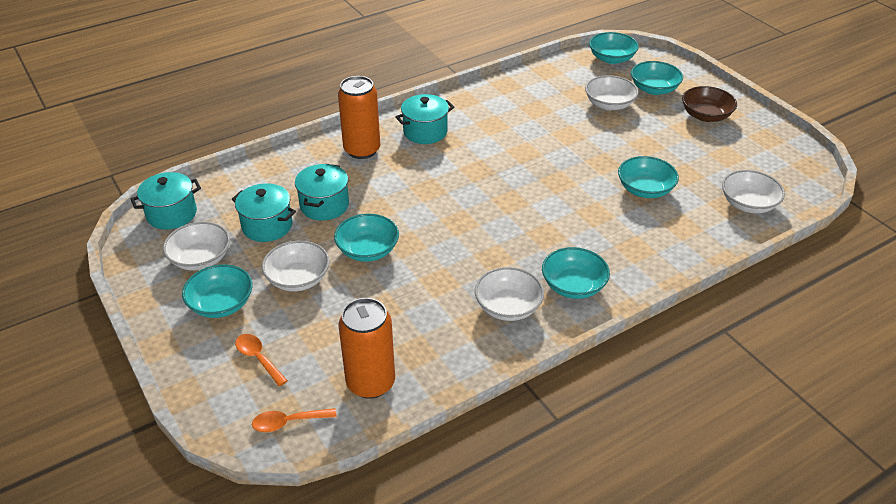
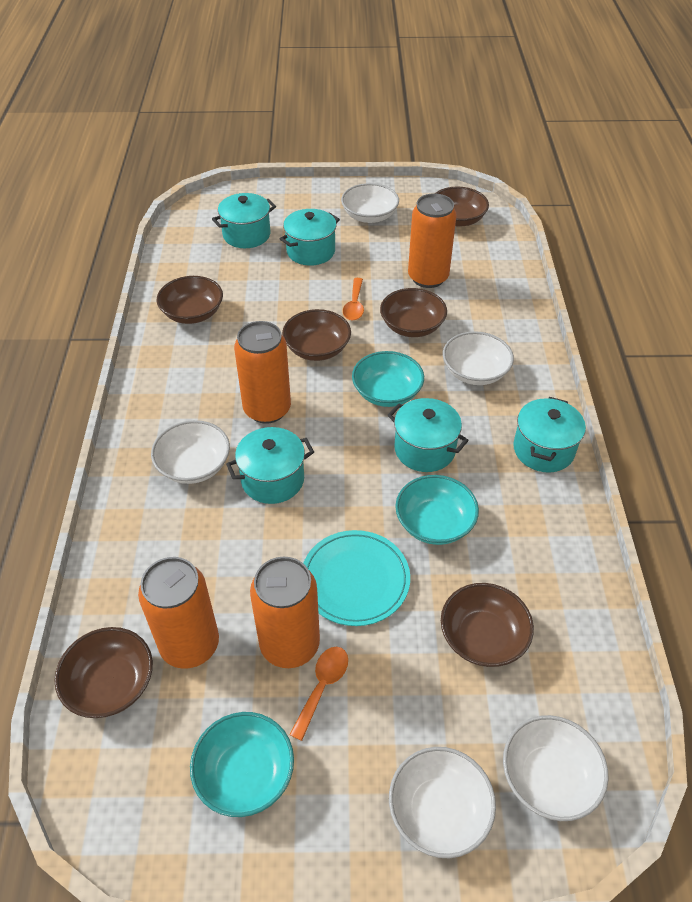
brown bowl: 1 -> 6
orange can: 2 -> 4
turquoise bowl: 6 -> 3
turquoise plate: 0 -> 1
turquoise pot: 4 -> 5

